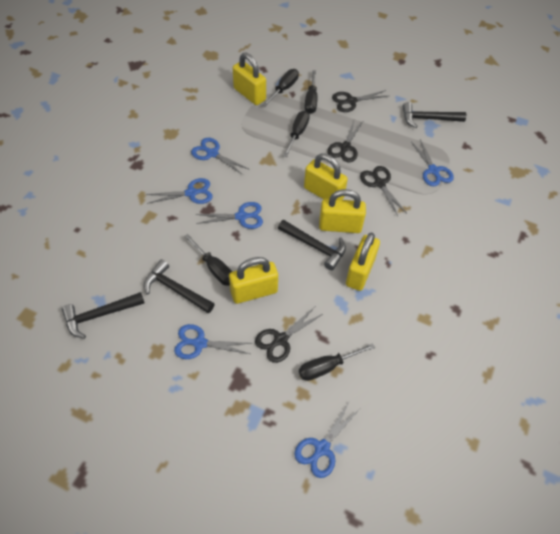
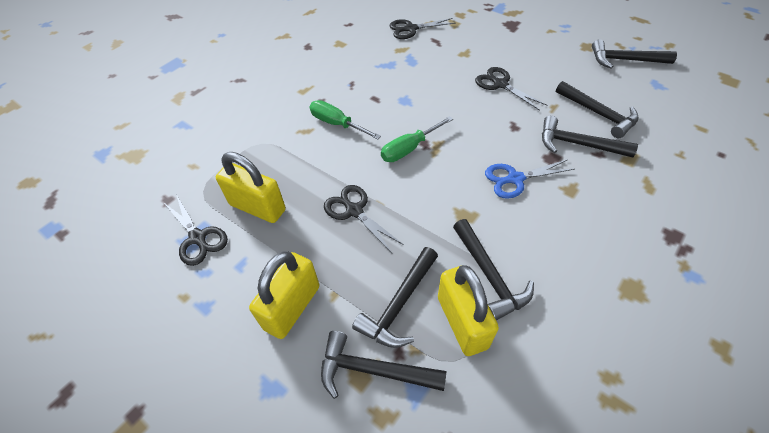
black hammer: 4 -> 6
black screwdriver: 5 -> 0
blue scissors: 6 -> 1
green screwdriver: 0 -> 2
yellow padlock: 5 -> 3

